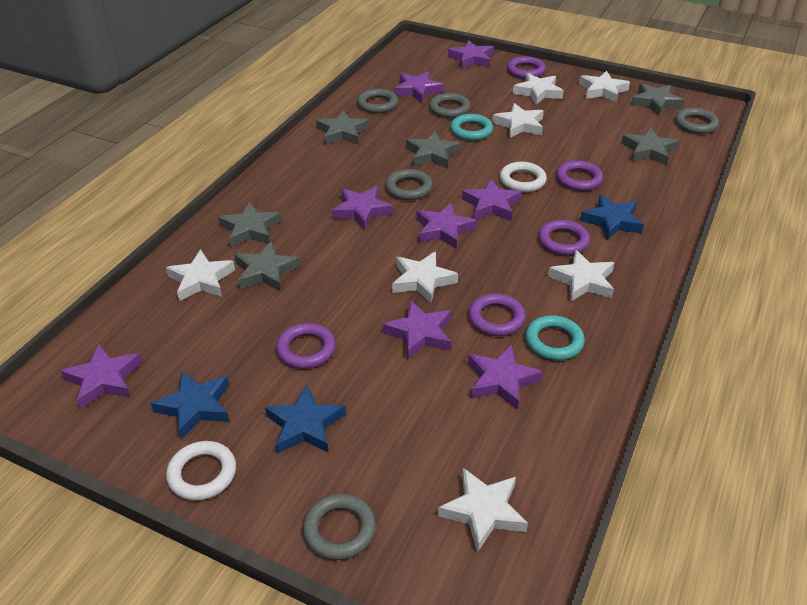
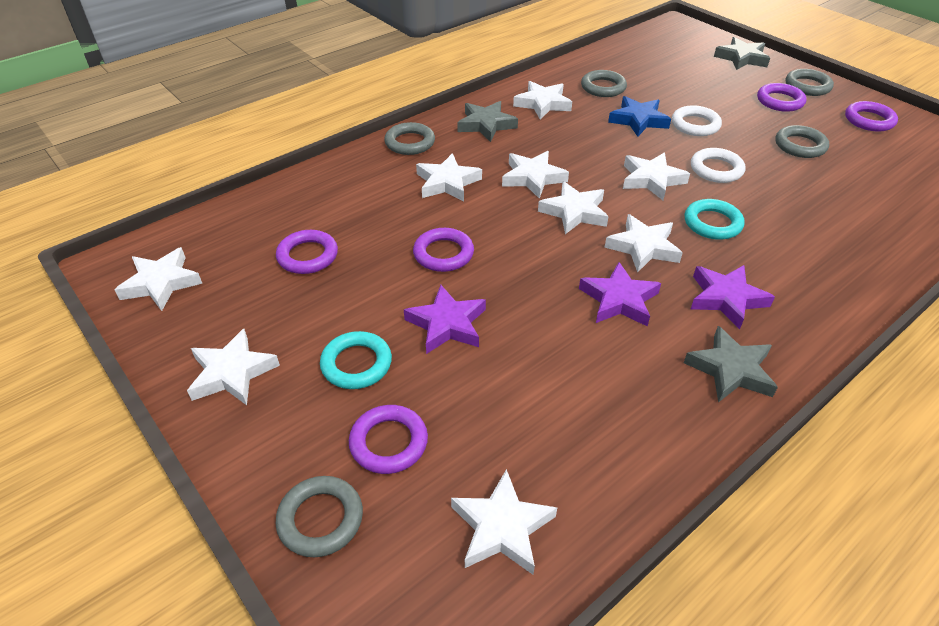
blue star: 3 -> 1
grey star: 6 -> 3
purple star: 8 -> 3
white star: 7 -> 9

